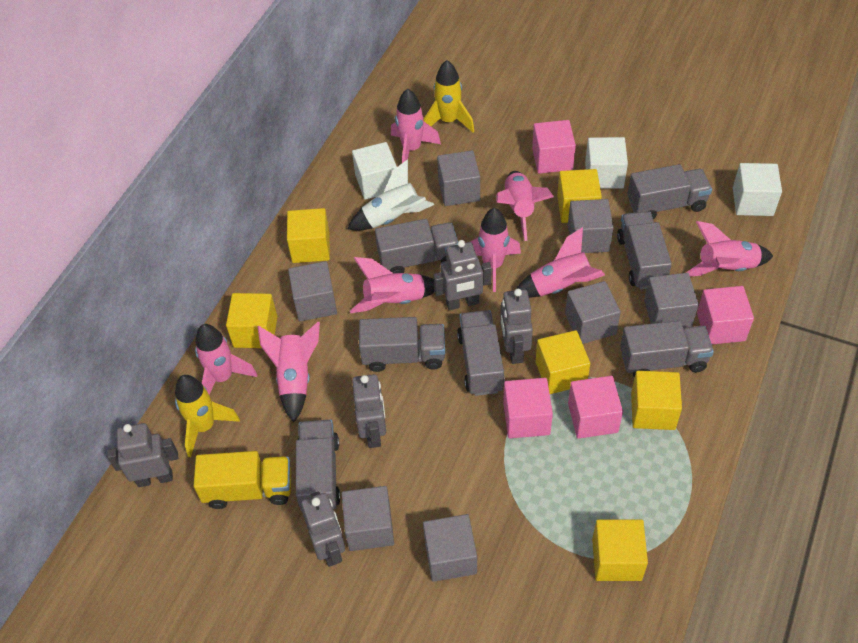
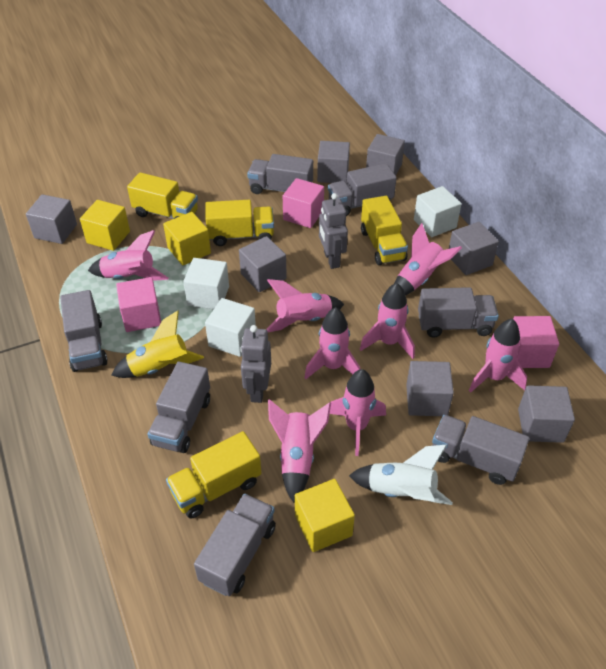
grey robot: 5 -> 2
pink cube: 4 -> 3
yellow cube: 6 -> 3
yellow rocket: 2 -> 1
yellow truck: 1 -> 4

